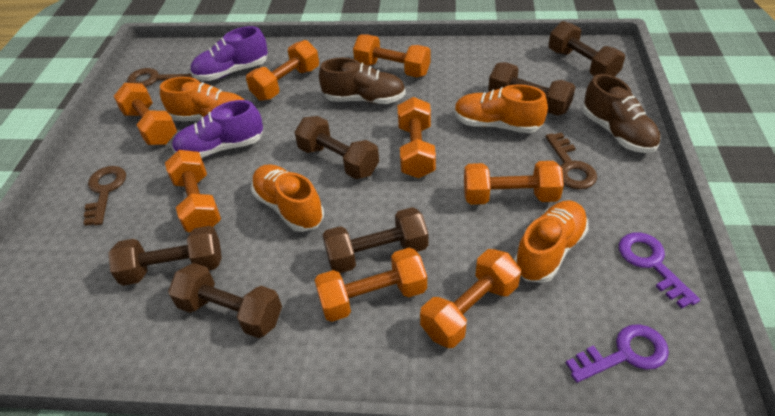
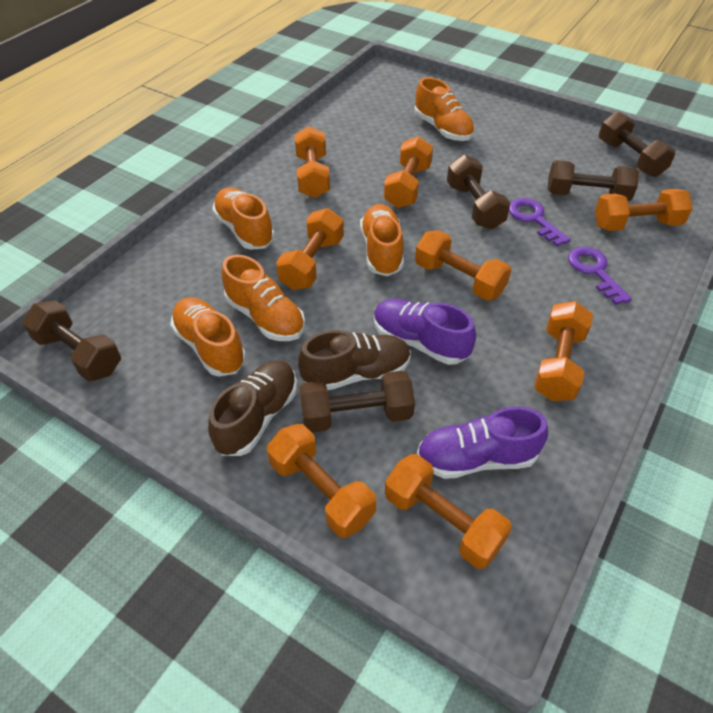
brown dumbbell: 6 -> 5
brown key: 3 -> 0
orange shoe: 4 -> 5

